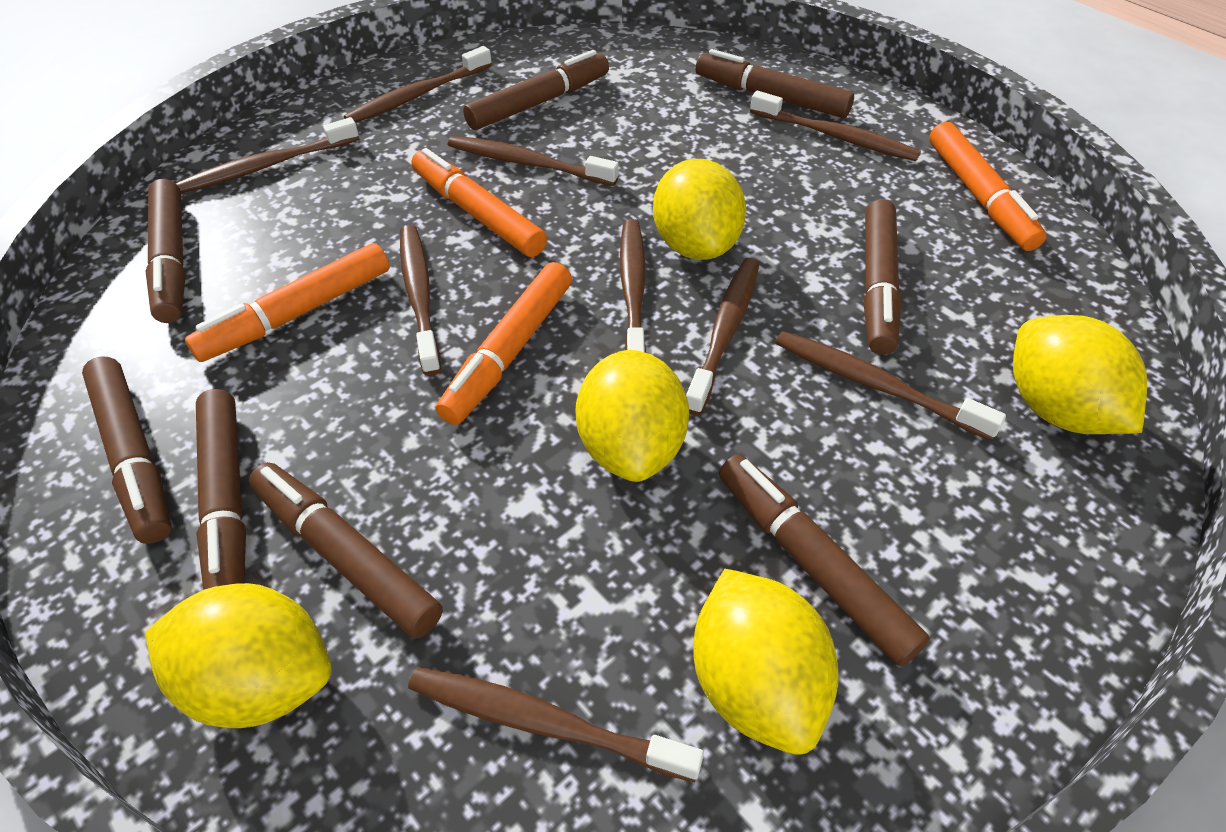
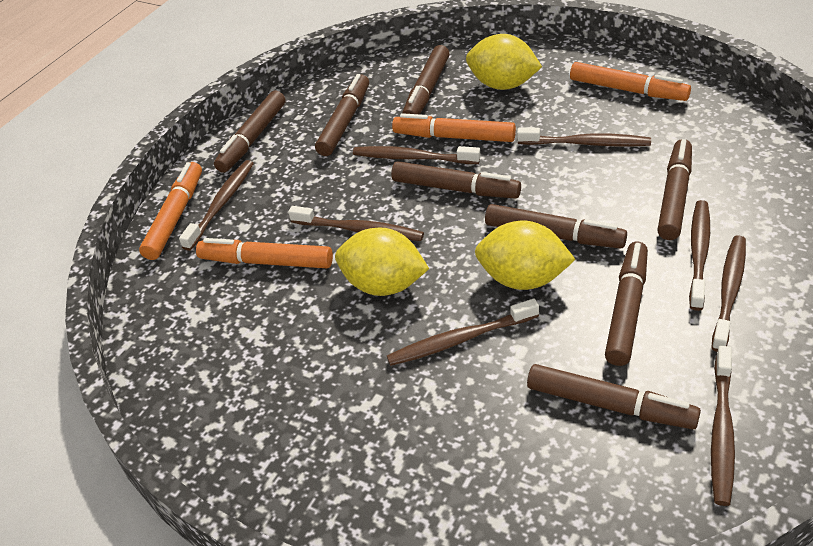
brown toothbrush: 9 -> 8
yellow lemon: 5 -> 3

